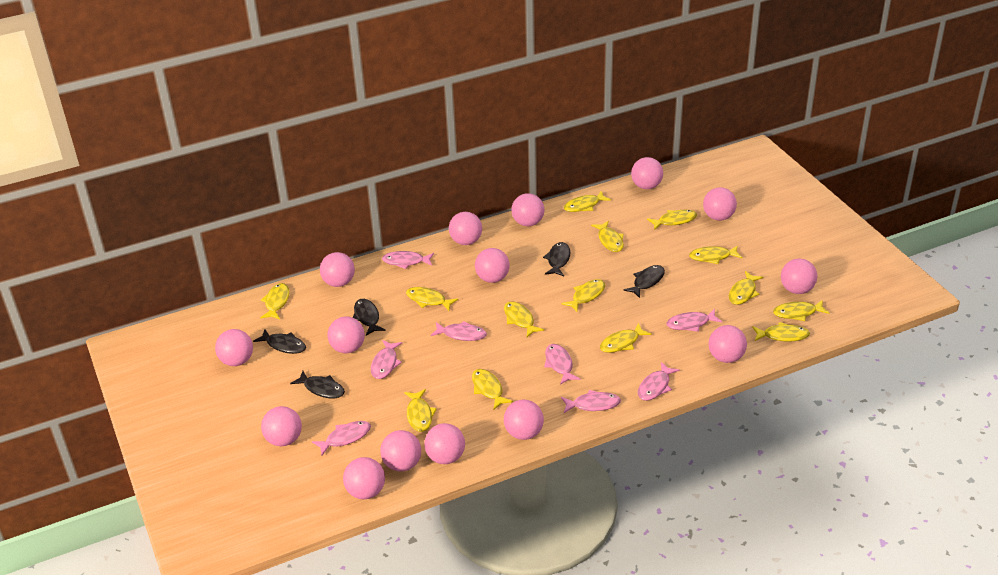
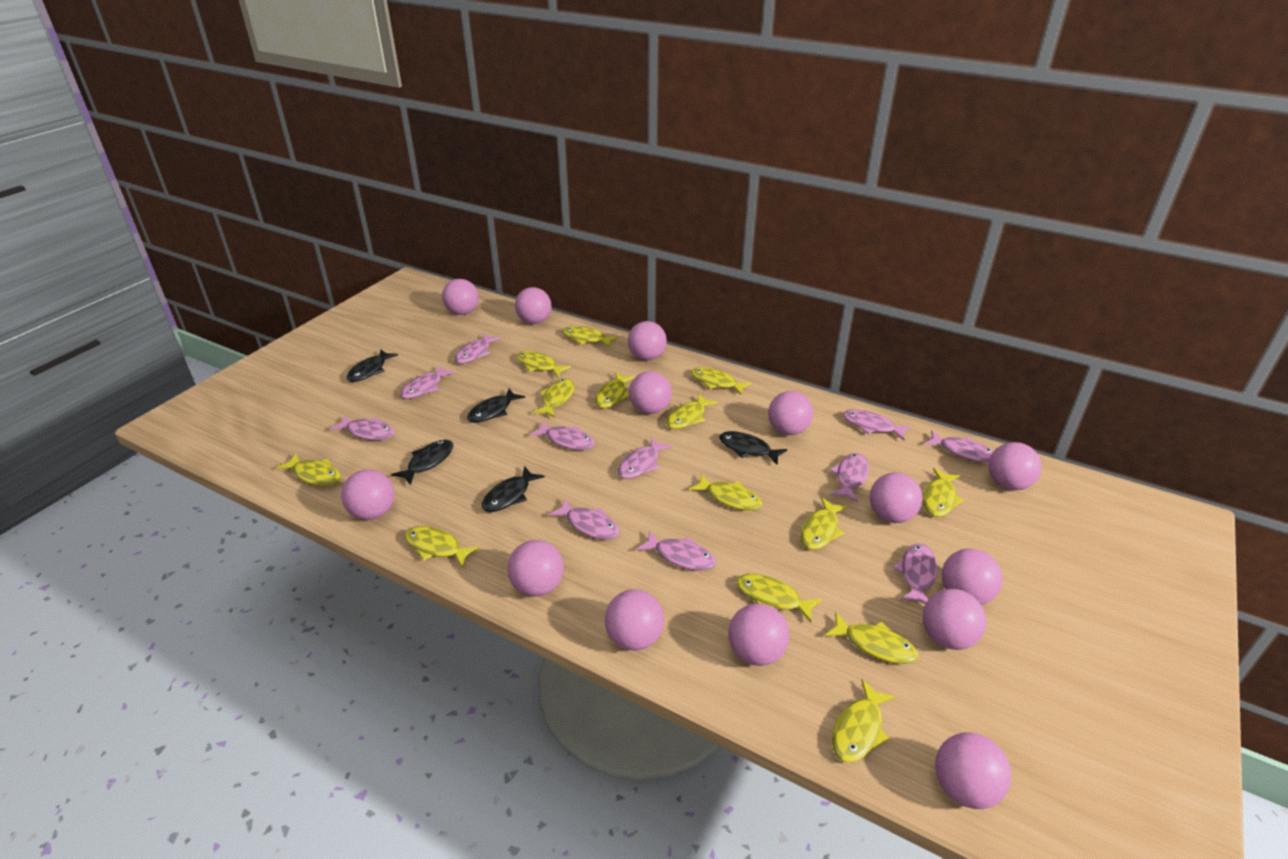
pink ball: 15 -> 14
pink fish: 8 -> 11

